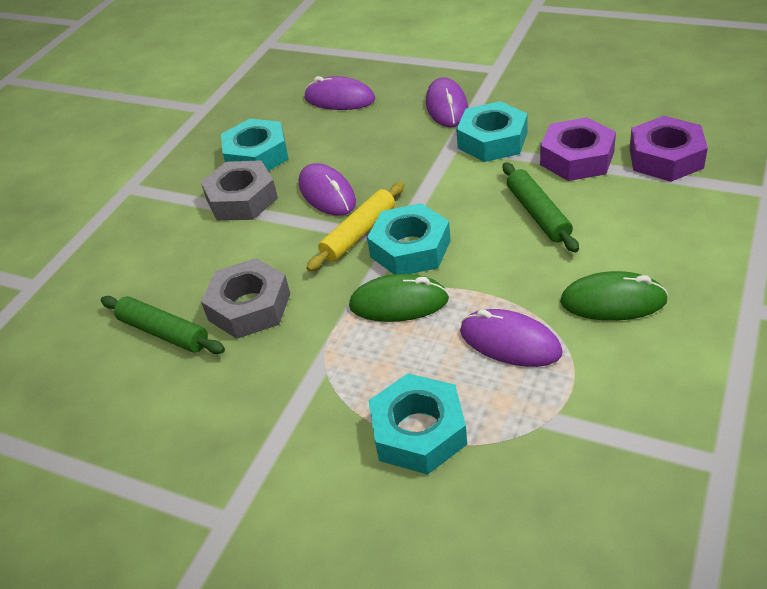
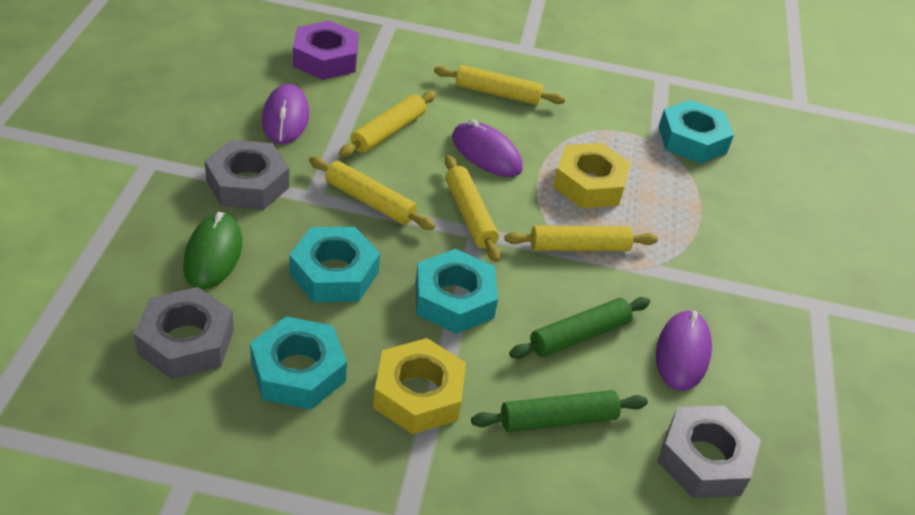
green mouse: 2 -> 1
grey nut: 2 -> 3
purple mouse: 4 -> 3
purple nut: 2 -> 1
yellow nut: 0 -> 2
yellow rolling pin: 1 -> 5

